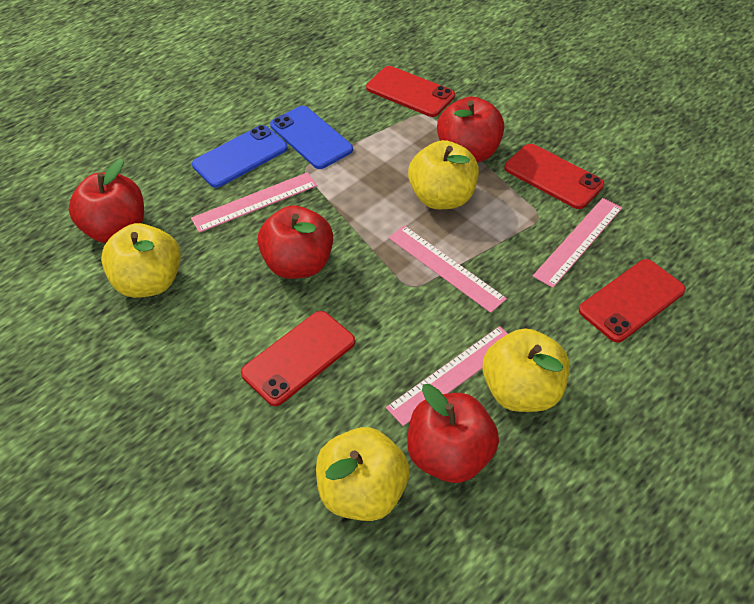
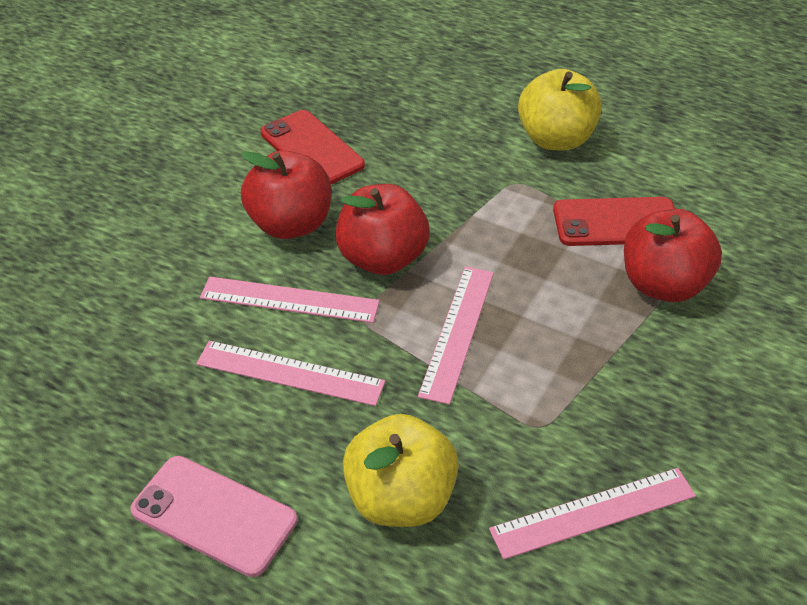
blue phone: 2 -> 0
pink phone: 0 -> 1
red apple: 4 -> 3
red phone: 4 -> 2
yellow apple: 4 -> 2

